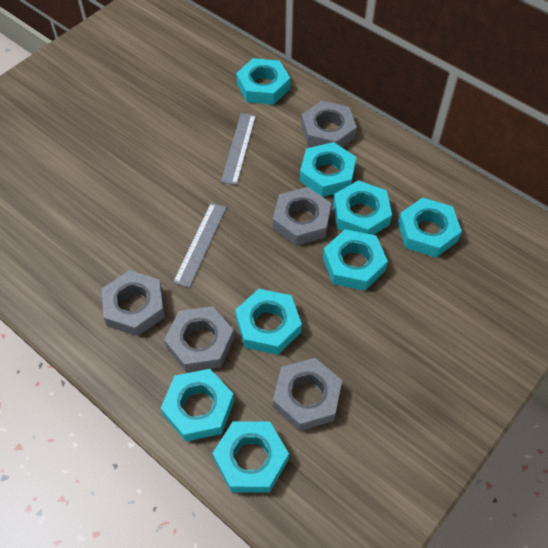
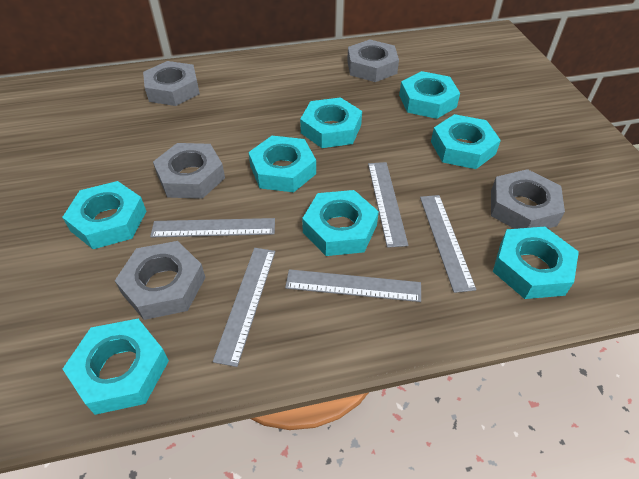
grey ruler: 2 -> 5

